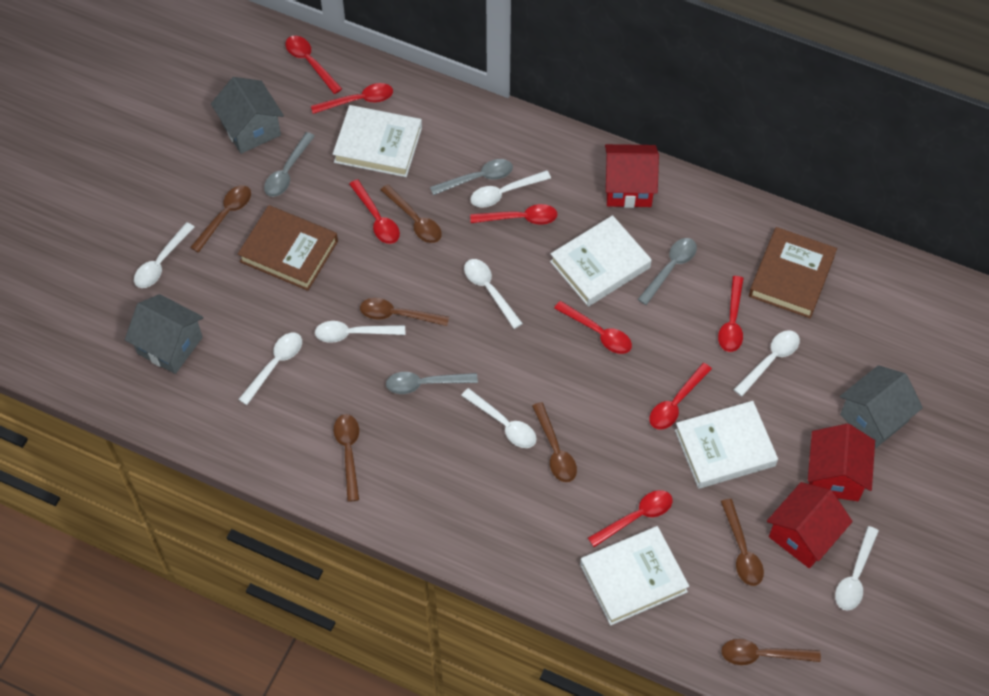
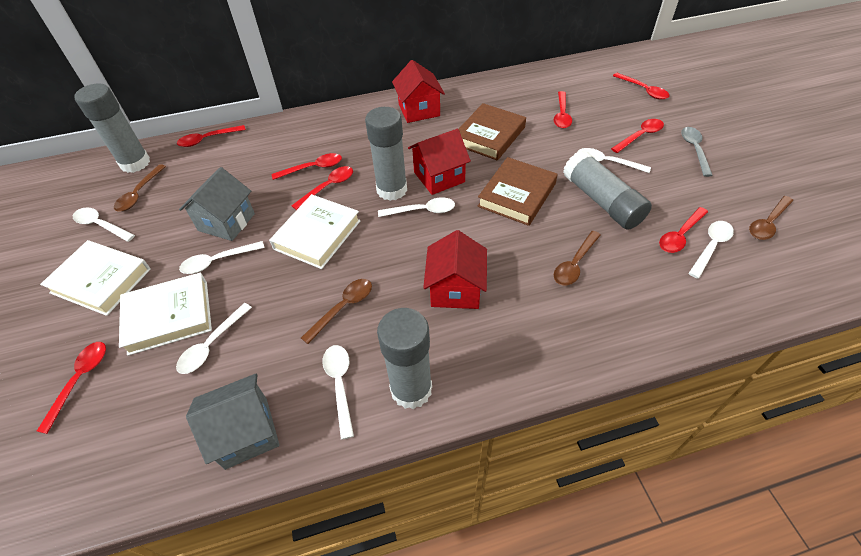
brown spoon: 7 -> 4
grey glue stick: 0 -> 4
grey house: 3 -> 2
grey spoon: 4 -> 1
white book: 4 -> 3
white spoon: 8 -> 7

